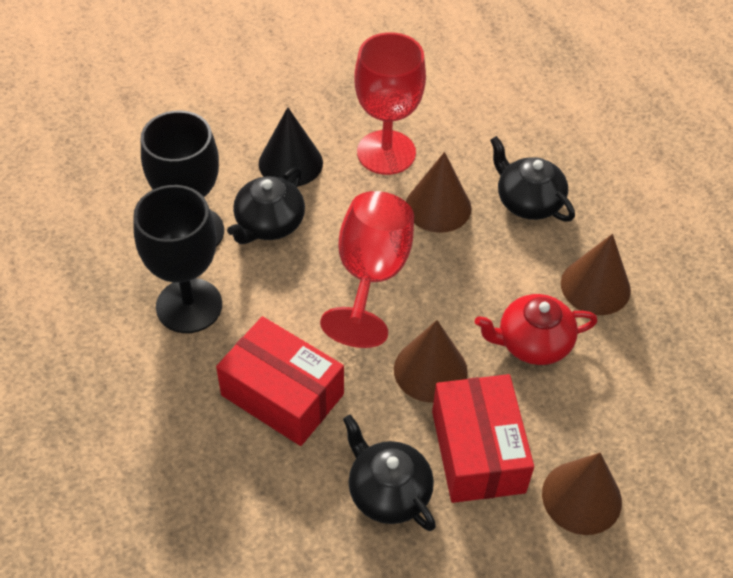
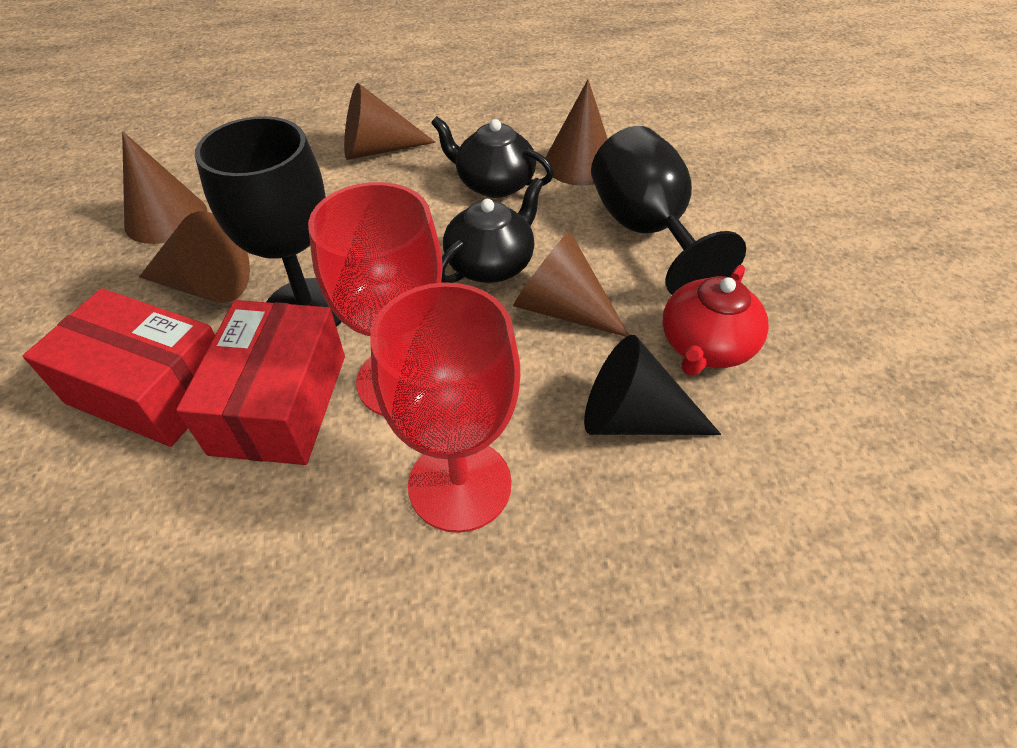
black teapot: 3 -> 2
brown cone: 4 -> 5

